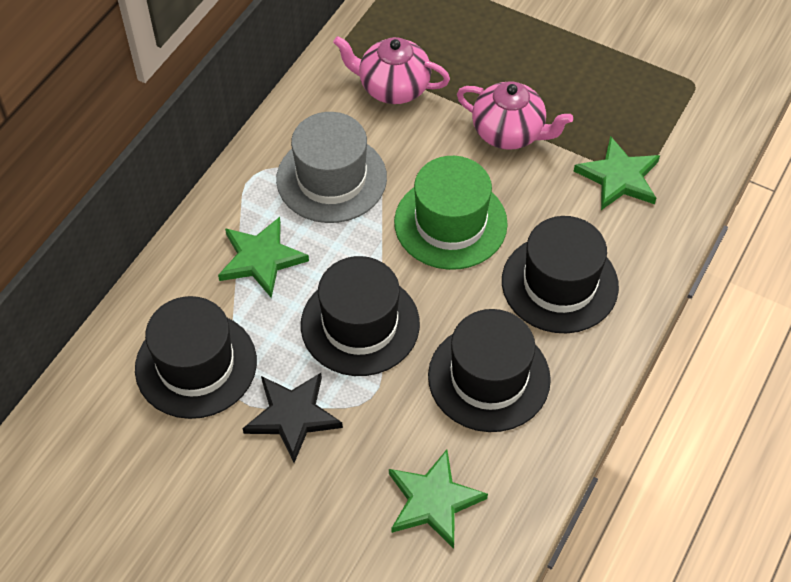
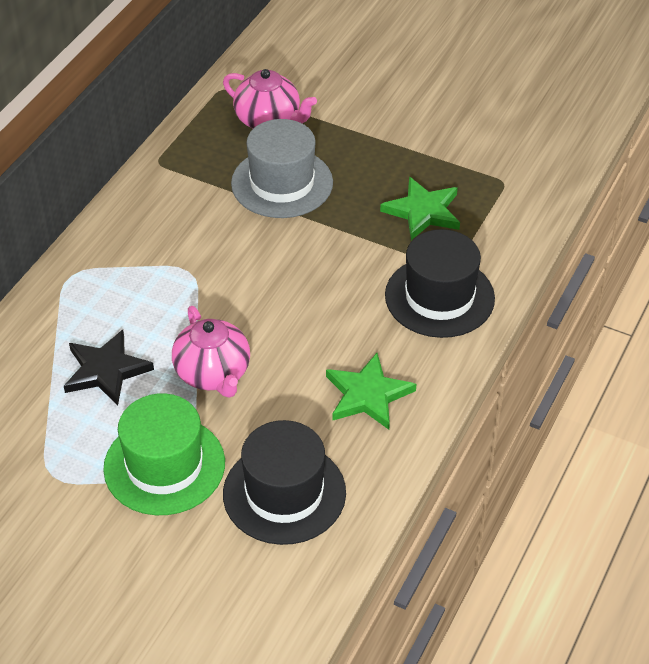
black hat: 4 -> 2
green star: 3 -> 2

